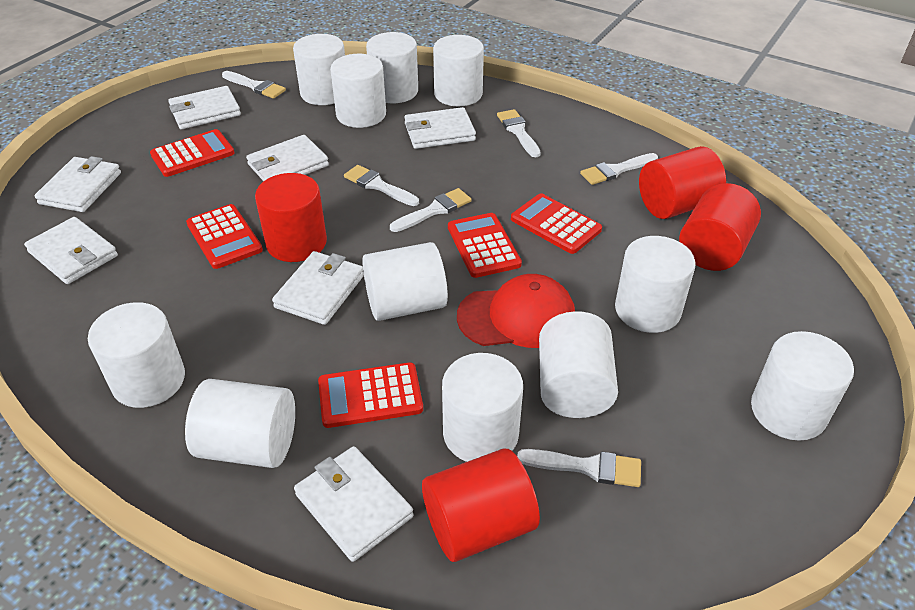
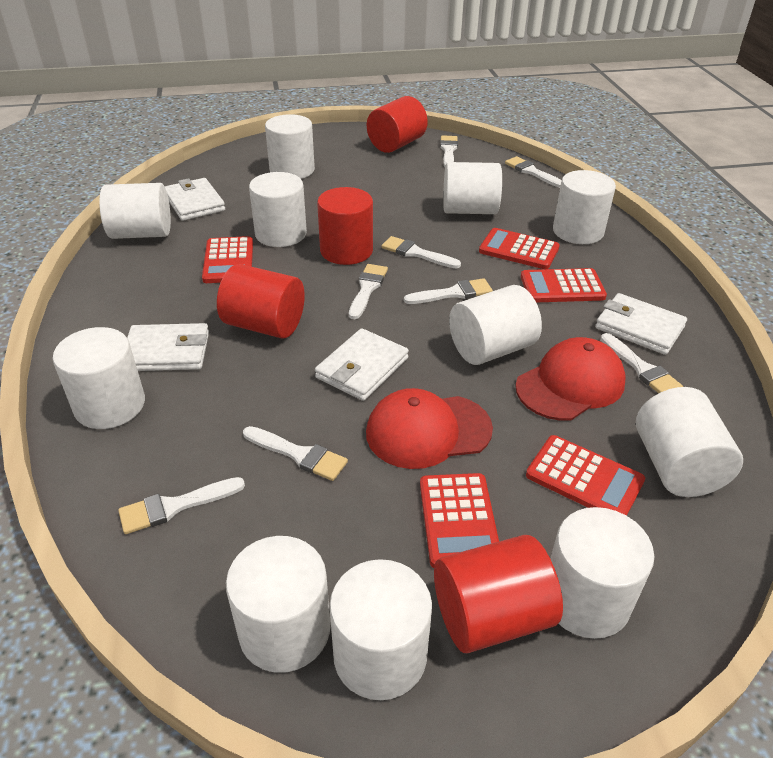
red cap: 1 -> 2
white brush: 6 -> 8
white wallet: 7 -> 4

